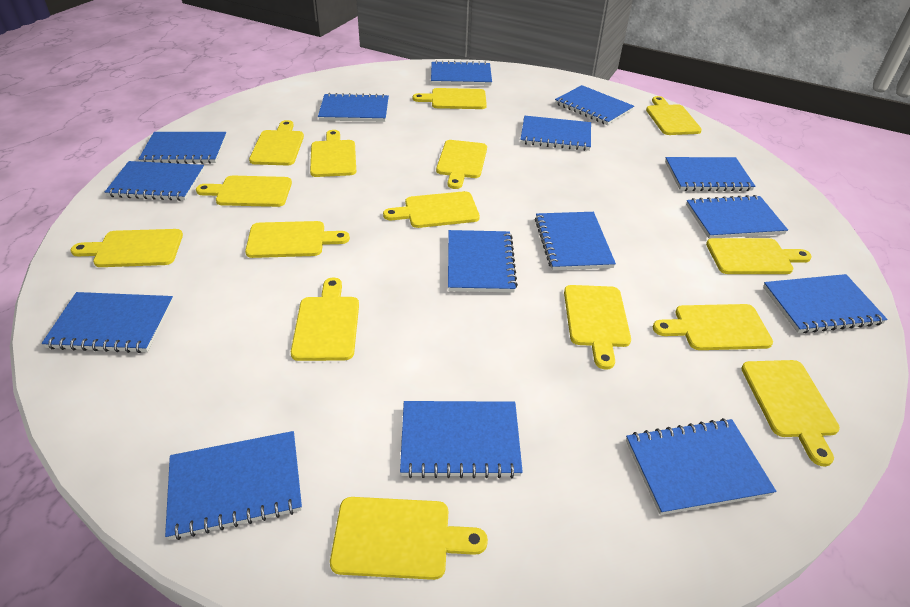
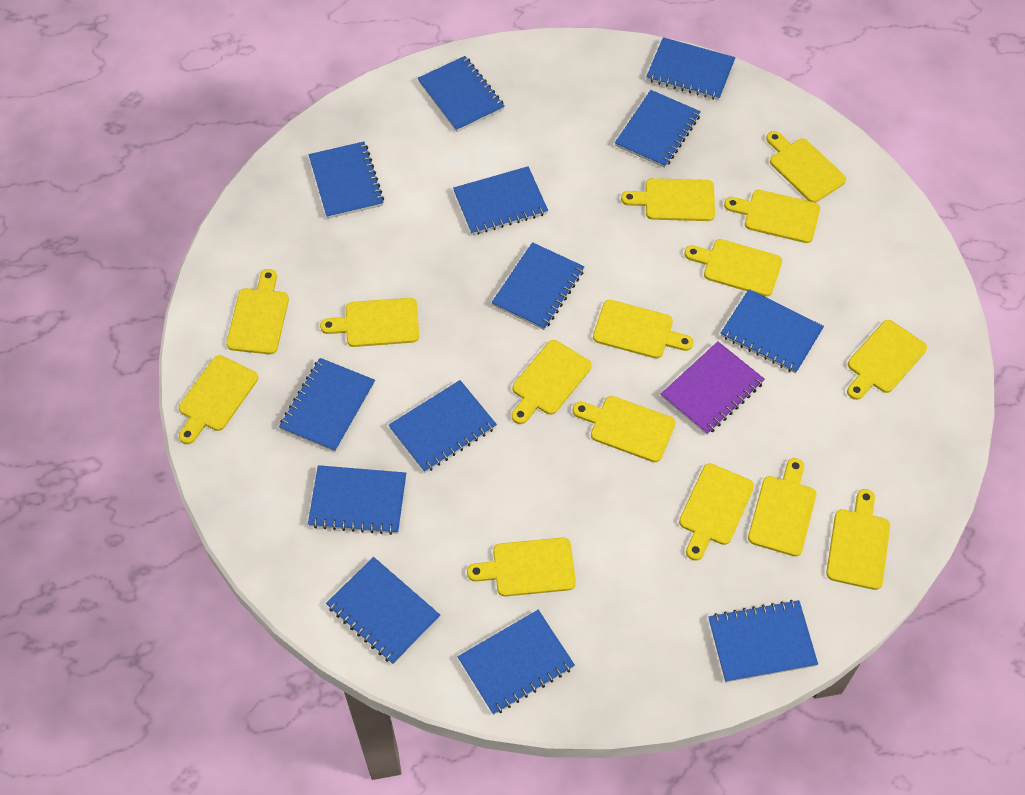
blue notebook: 15 -> 13
purple notebook: 0 -> 1

